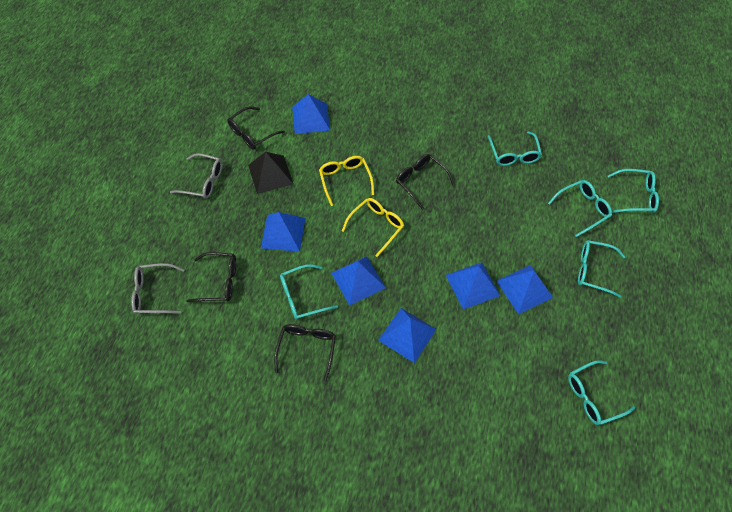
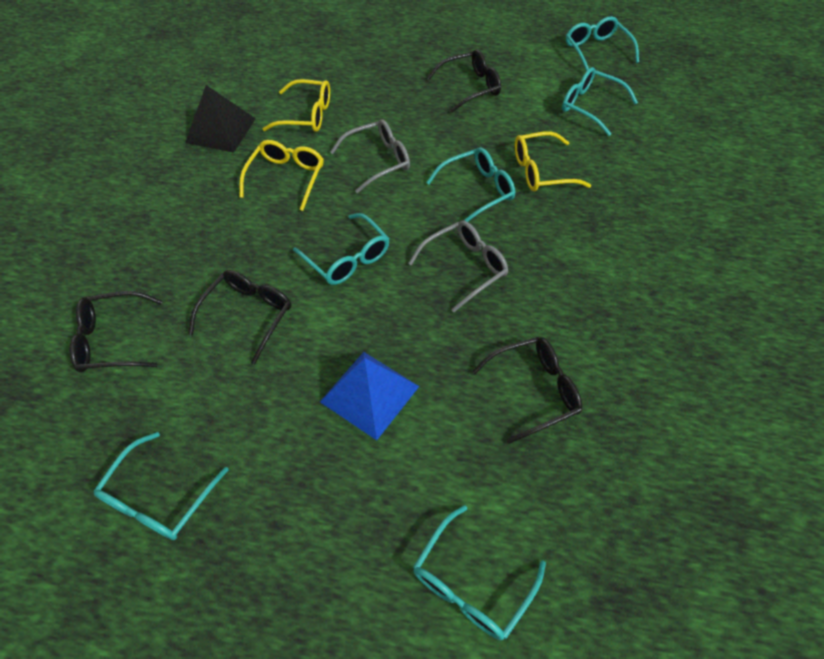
blue pyramid: 6 -> 1
yellow glasses: 2 -> 3

